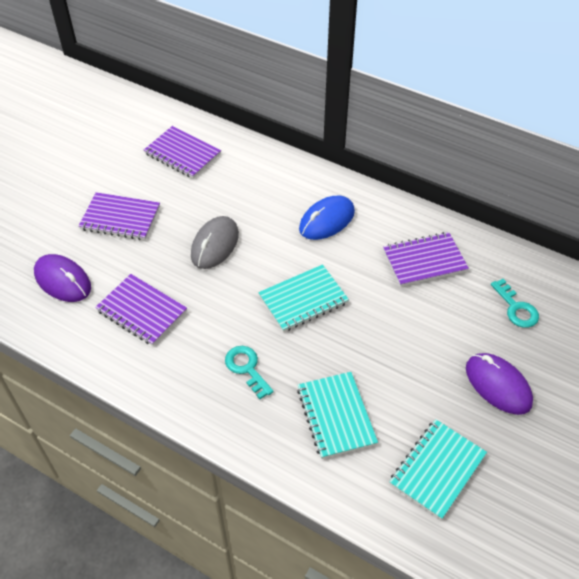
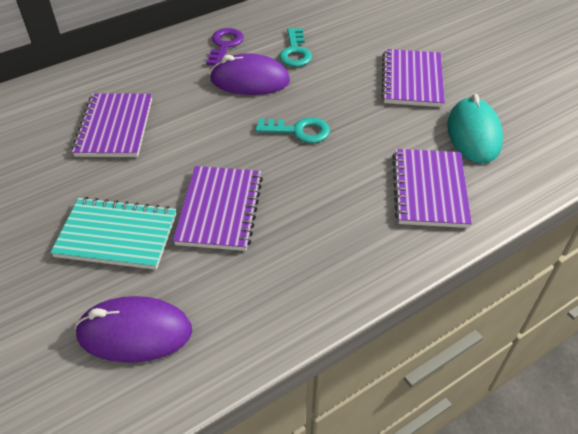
blue mouse: 1 -> 0
grey mouse: 1 -> 0
purple key: 0 -> 1
turquoise mouse: 0 -> 1
turquoise notebook: 3 -> 1

